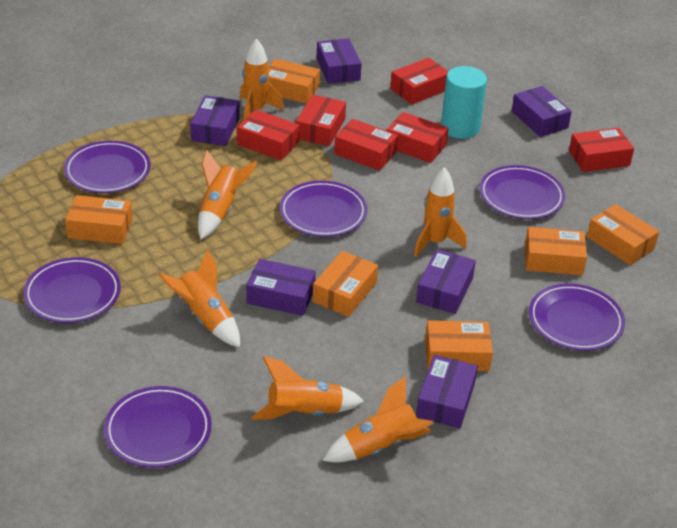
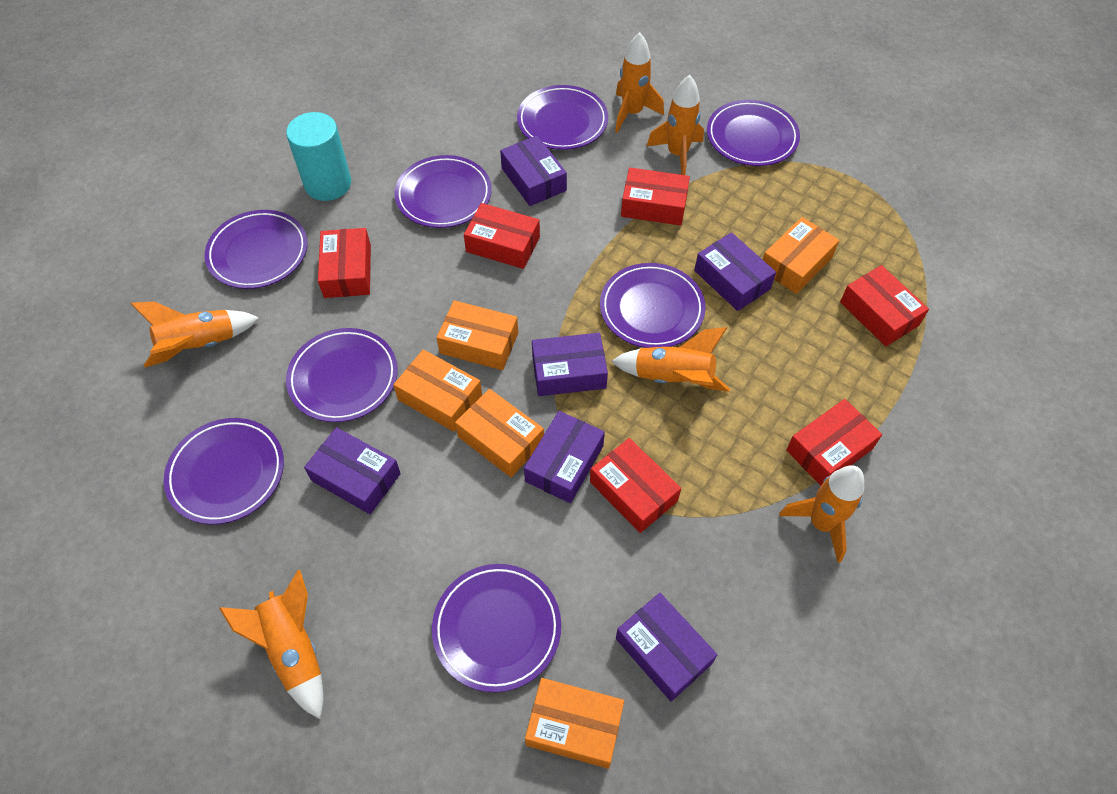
orange box: 6 -> 5
purple plate: 6 -> 8

